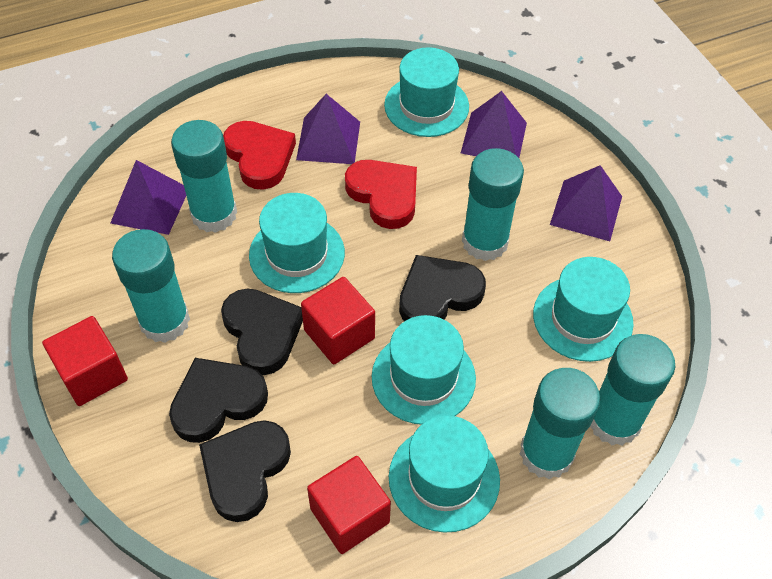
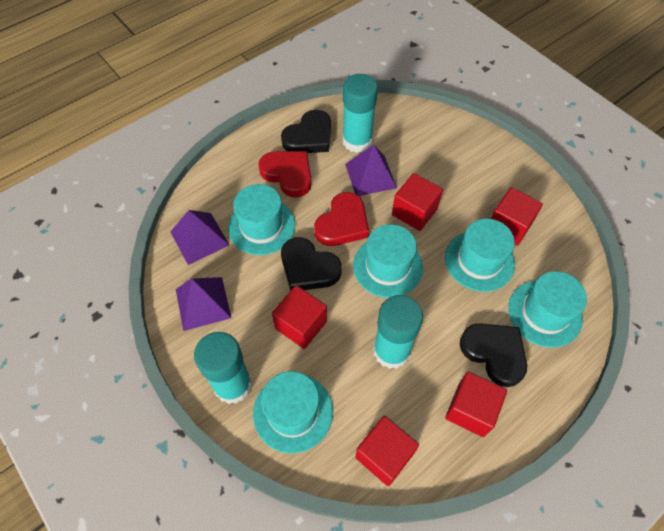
black heart: 4 -> 3
purple pyramid: 4 -> 3
red cube: 3 -> 5
turquoise glue stick: 5 -> 3

